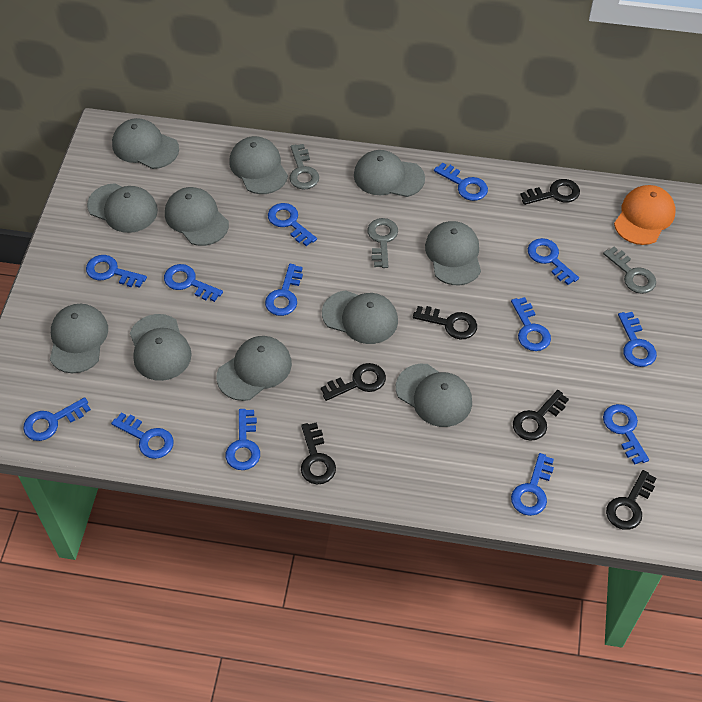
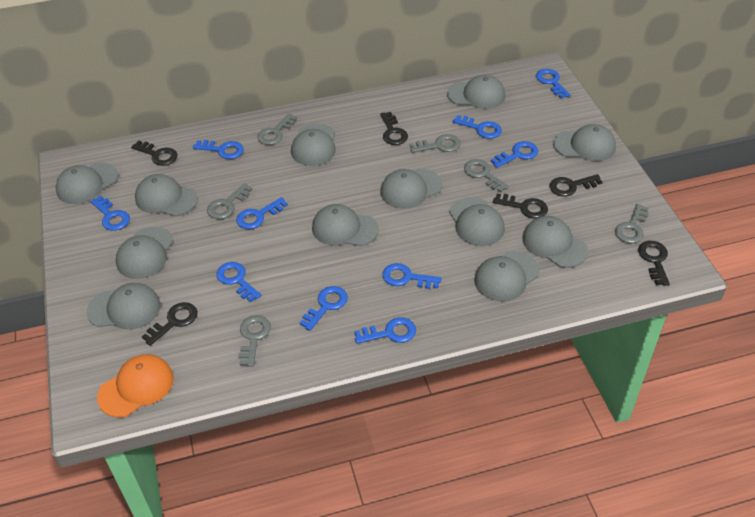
blue key: 13 -> 10
grey cap: 11 -> 12
grey key: 3 -> 6

